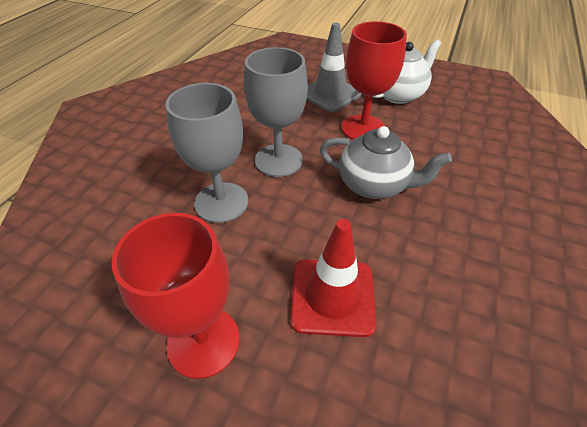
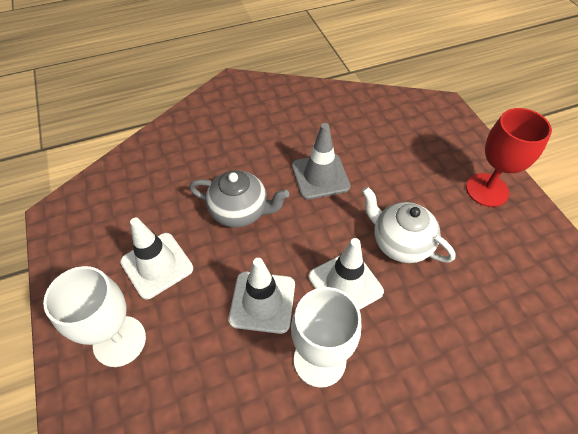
grey goblet: 2 -> 0
red goblet: 2 -> 1
red traffic cone: 1 -> 0
white goblet: 0 -> 2
white traffic cone: 0 -> 3

